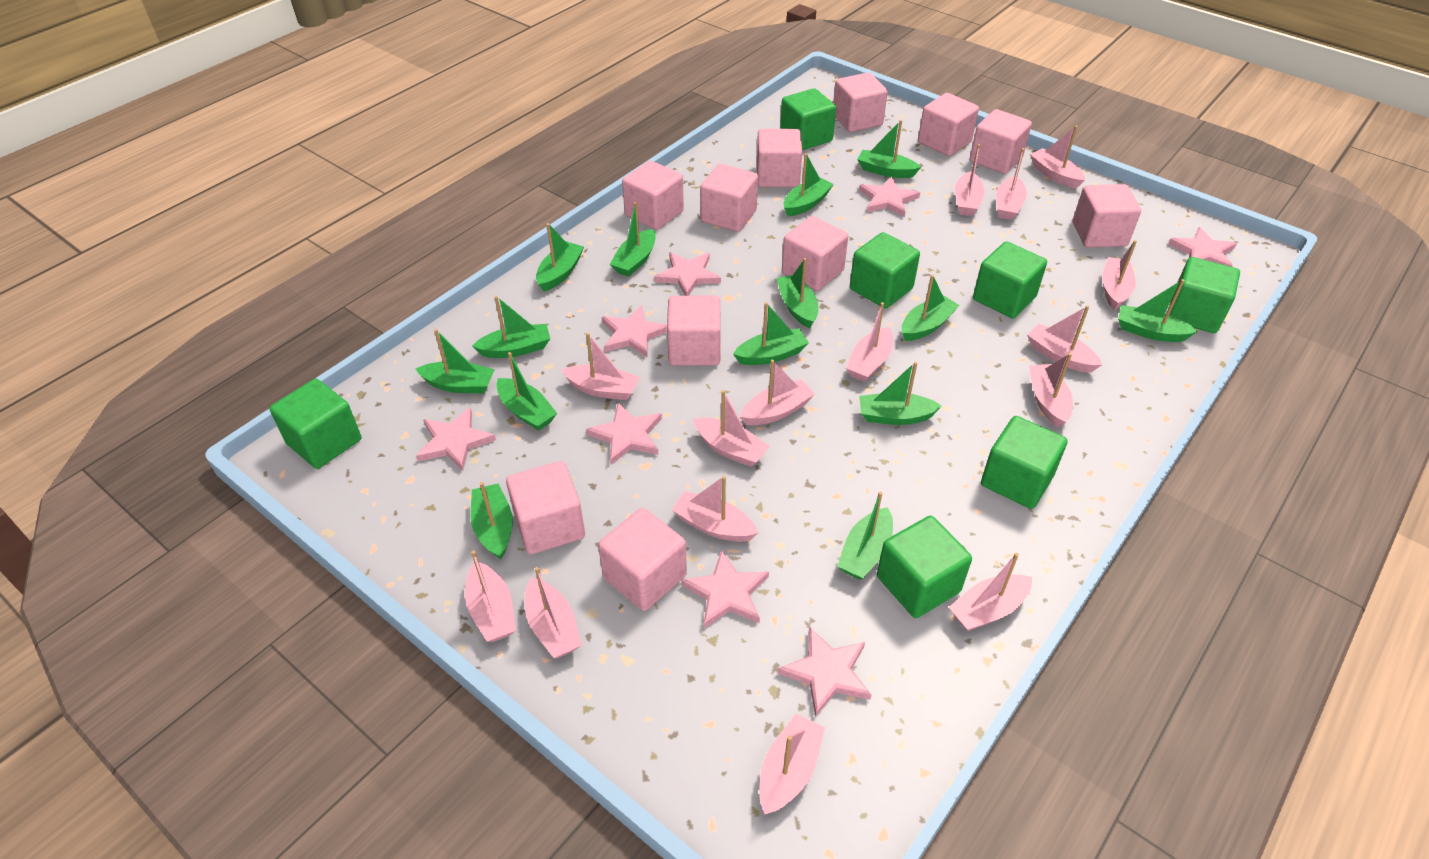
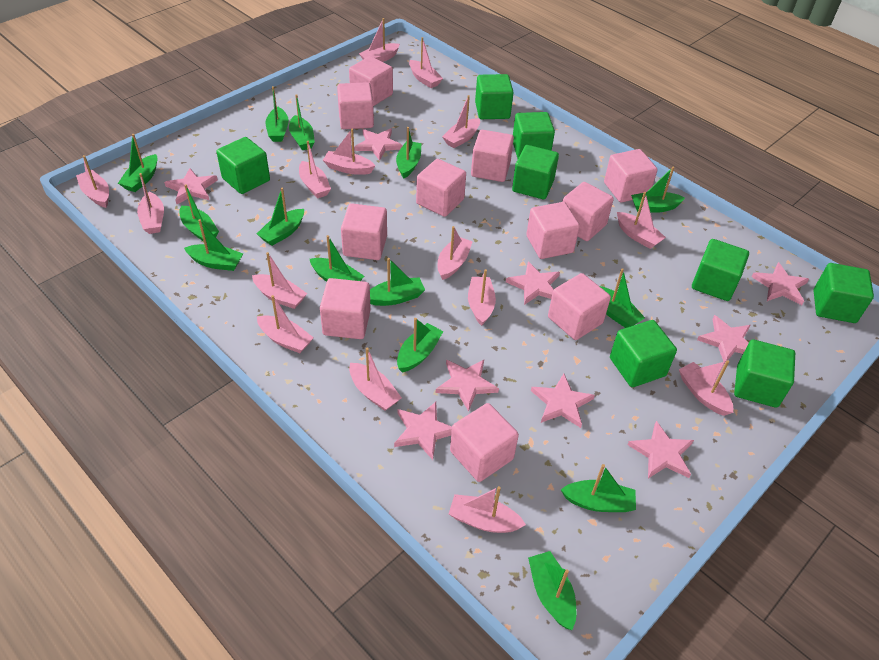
green cube: 7 -> 8
pink star: 8 -> 9

